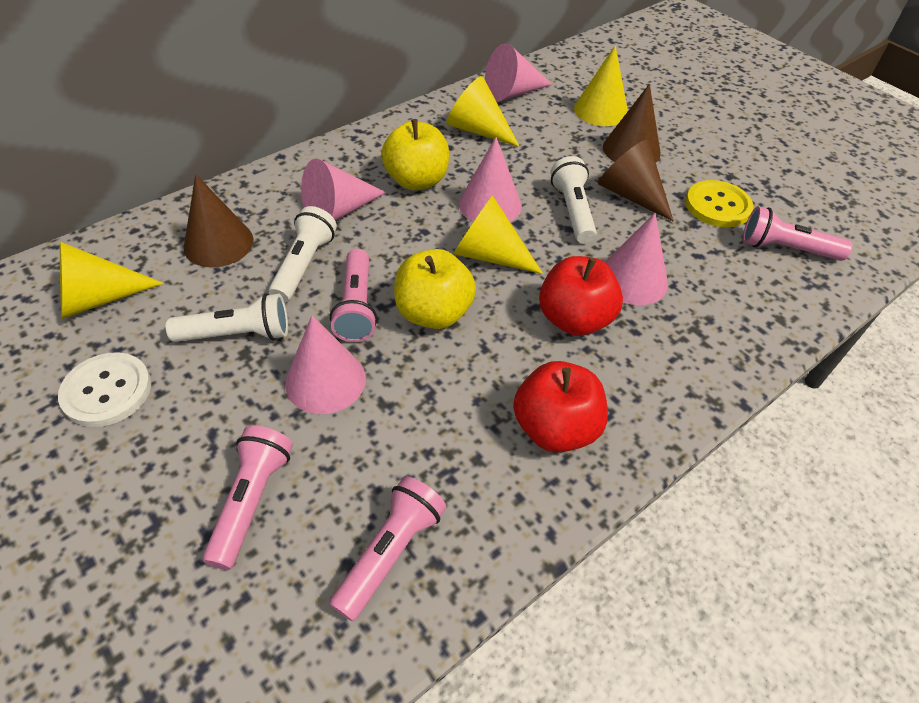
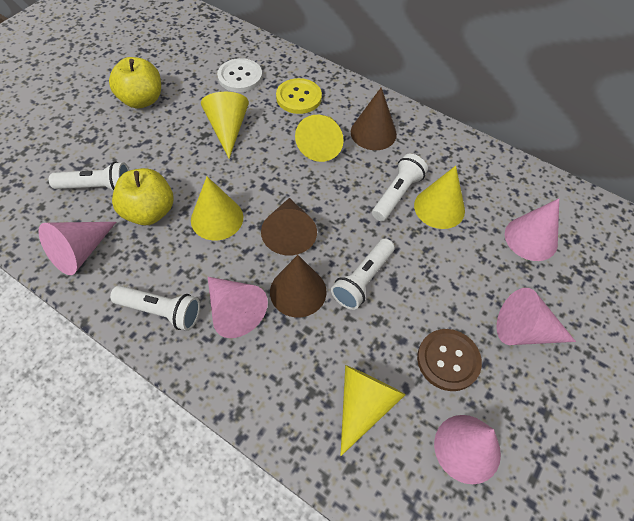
brown button: 0 -> 1
pink flashlight: 4 -> 0
red apple: 2 -> 0
white flashlight: 3 -> 4
yellow cone: 4 -> 5

